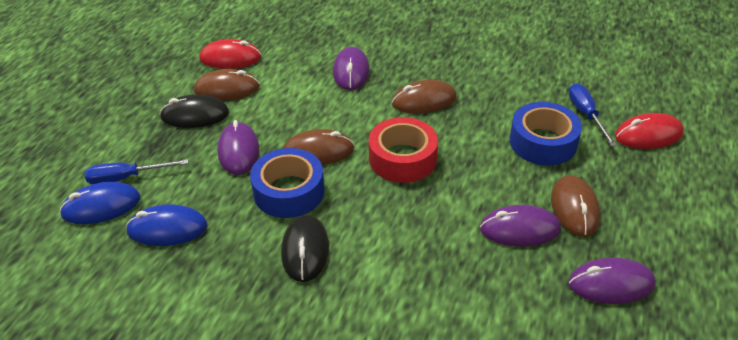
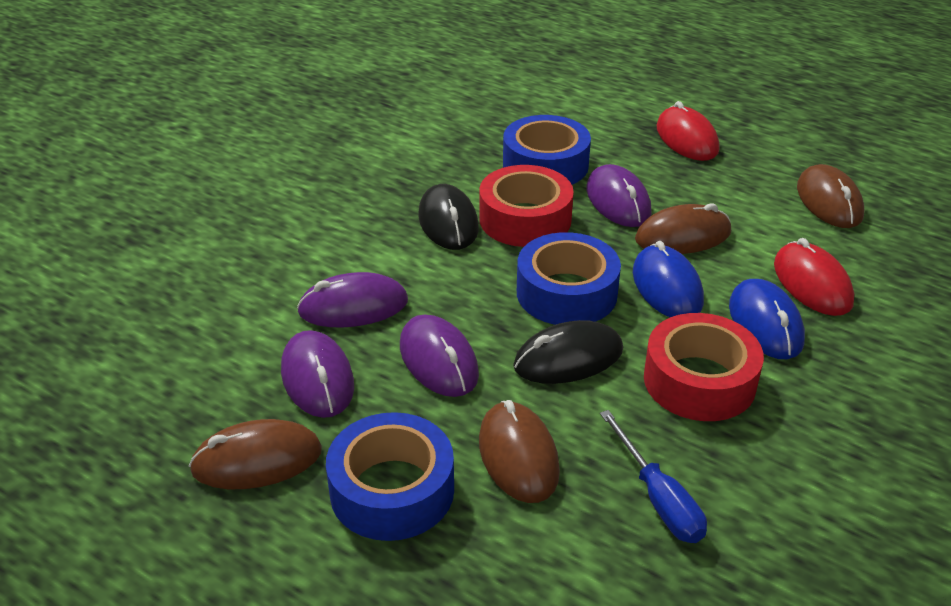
blue screwdriver: 2 -> 1
blue tape: 2 -> 3
red tape: 1 -> 2

